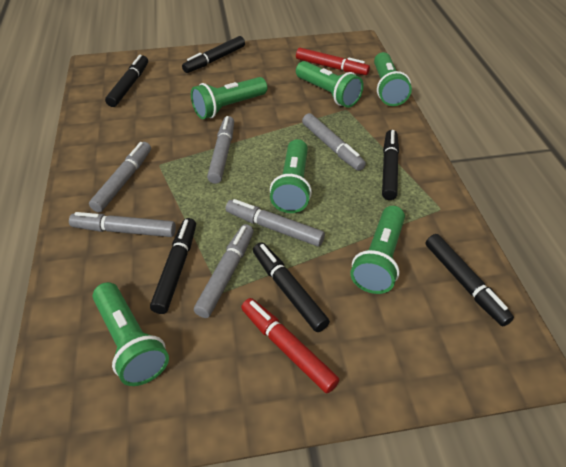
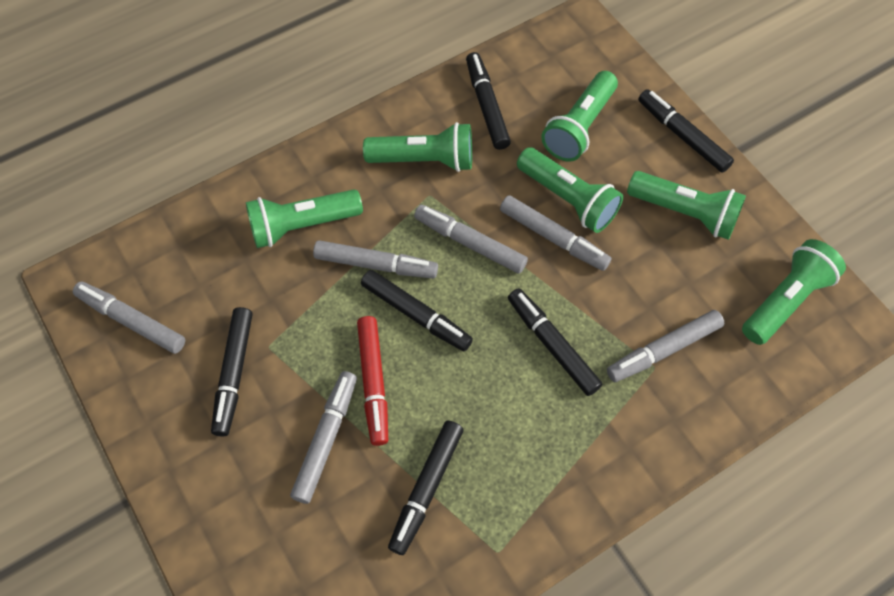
red marker: 2 -> 1

